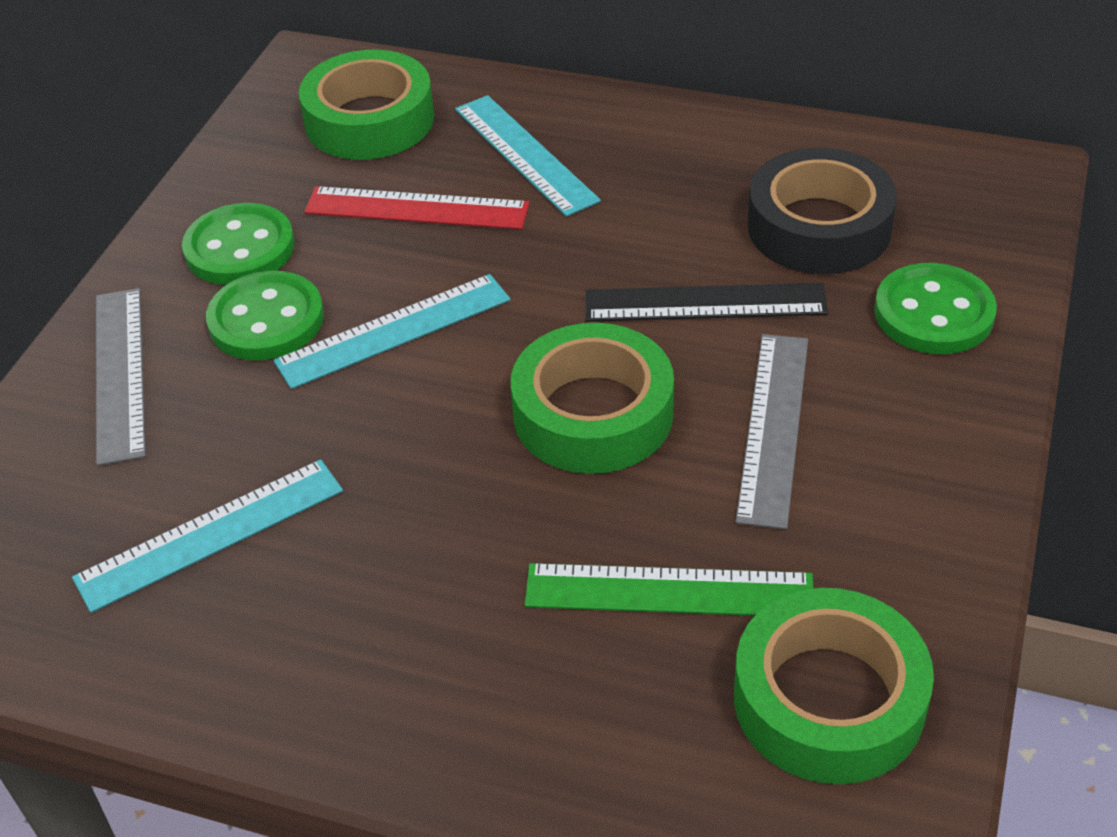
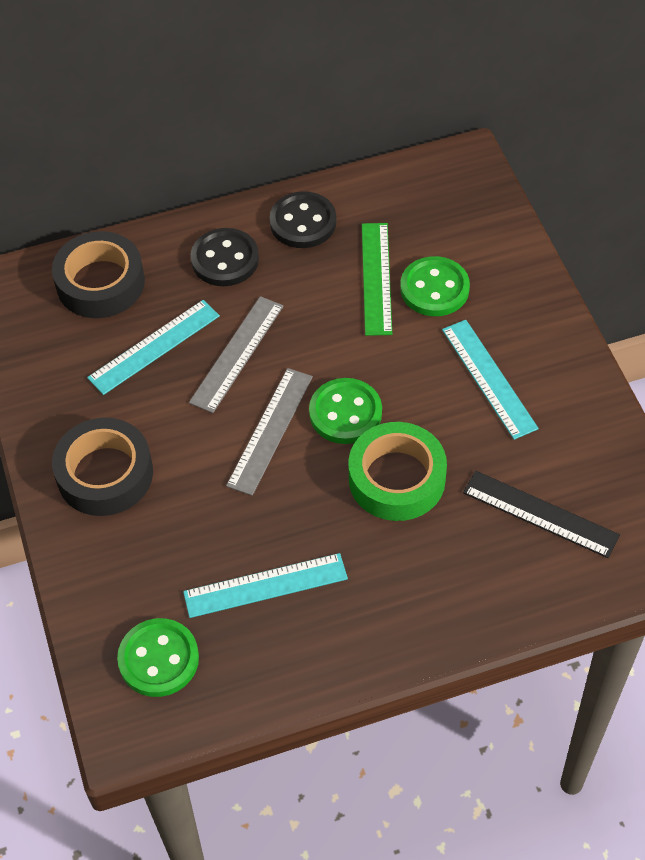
black button: 0 -> 2
black tape: 1 -> 2
green tape: 3 -> 1
red ruler: 1 -> 0

